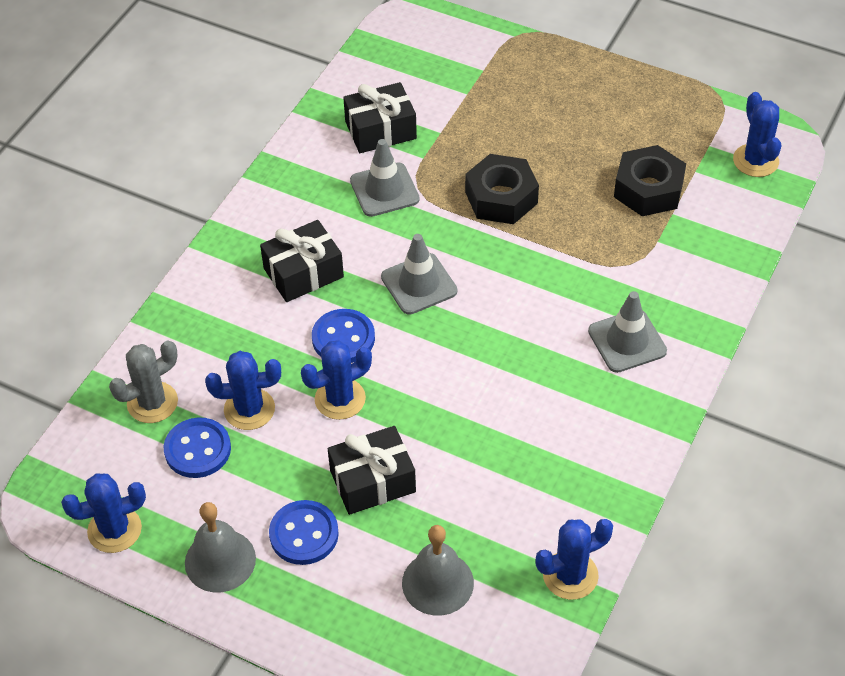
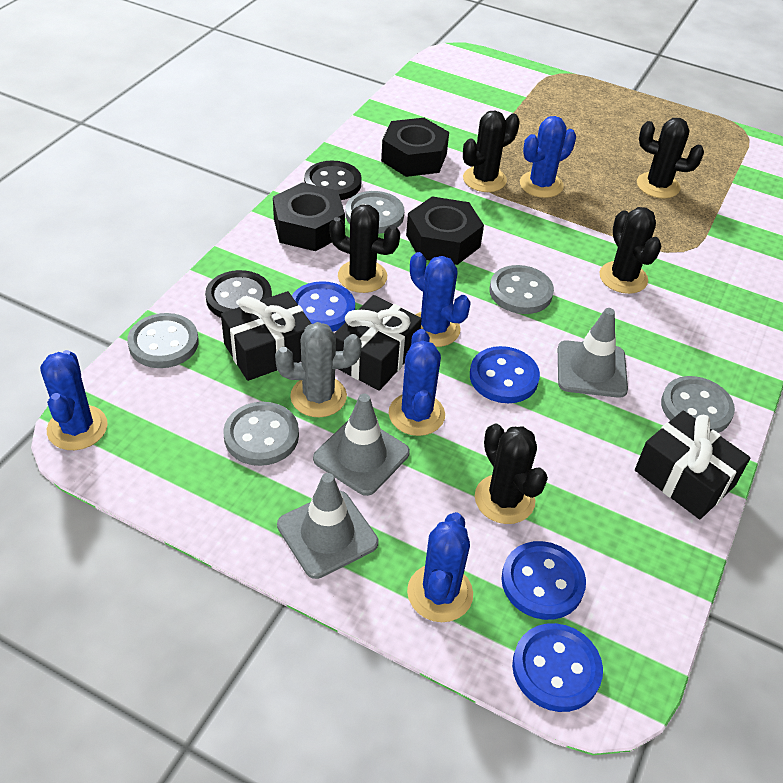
black button: 0 -> 2
black cactus: 0 -> 5
black nut: 2 -> 3
blue button: 3 -> 4
grey bell: 2 -> 0
grey button: 0 -> 5

